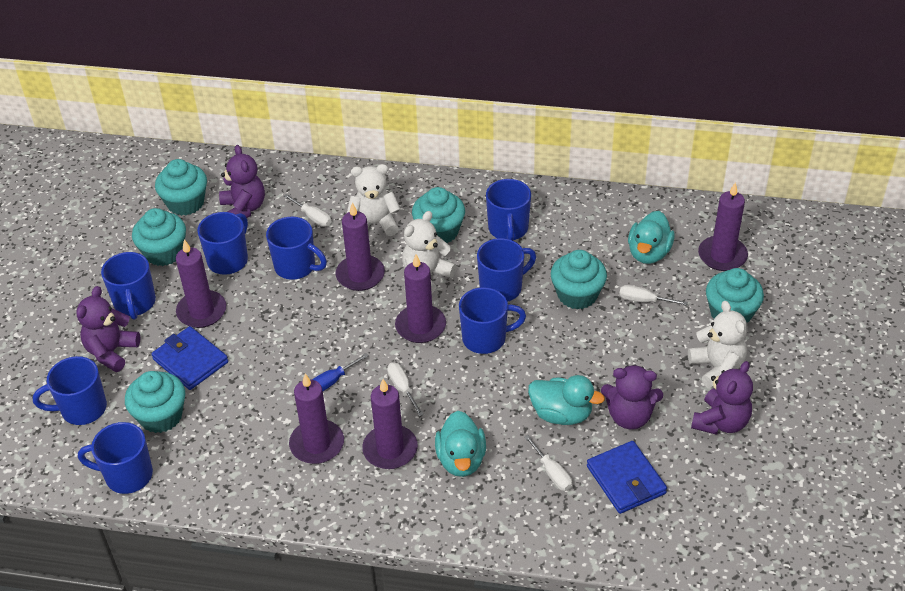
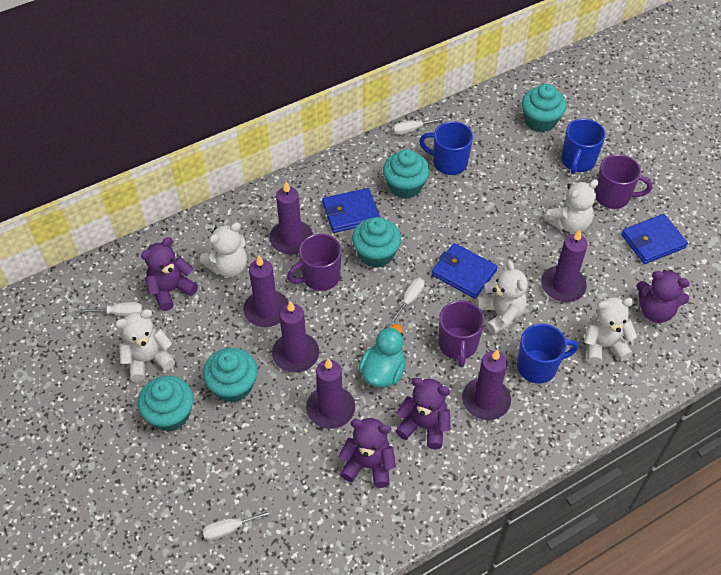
blue mug: 8 -> 3
blue screwdriver: 1 -> 0
blue wallet: 2 -> 3
purple mug: 0 -> 3
turquoise cupcake: 6 -> 5
turquoise duck: 3 -> 1
white teddy bear: 3 -> 5

